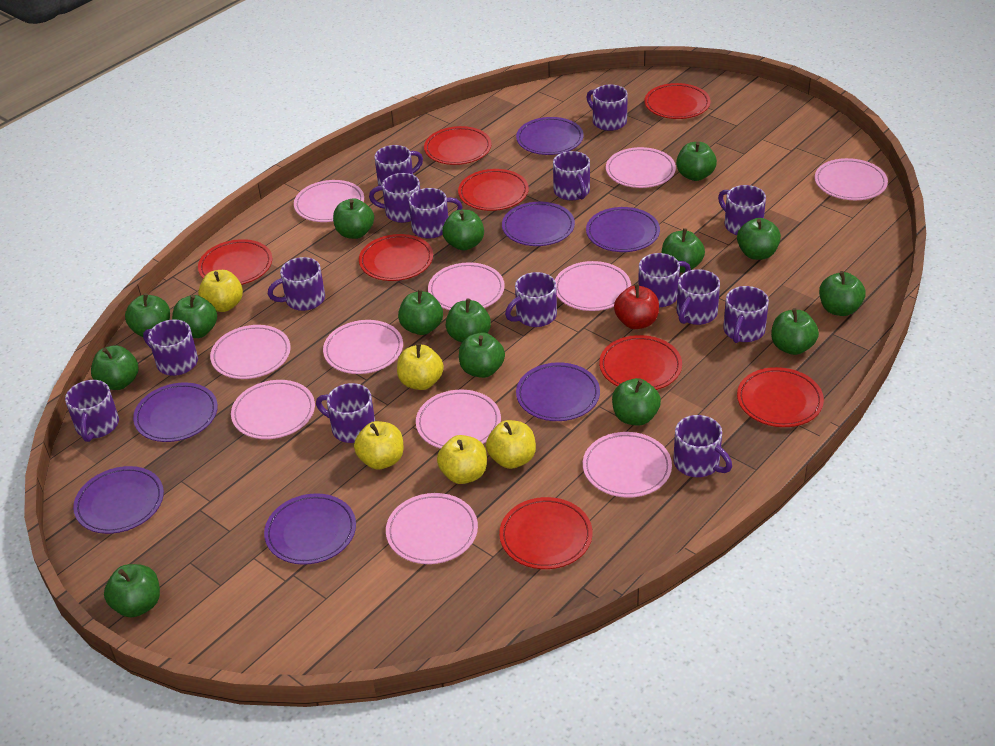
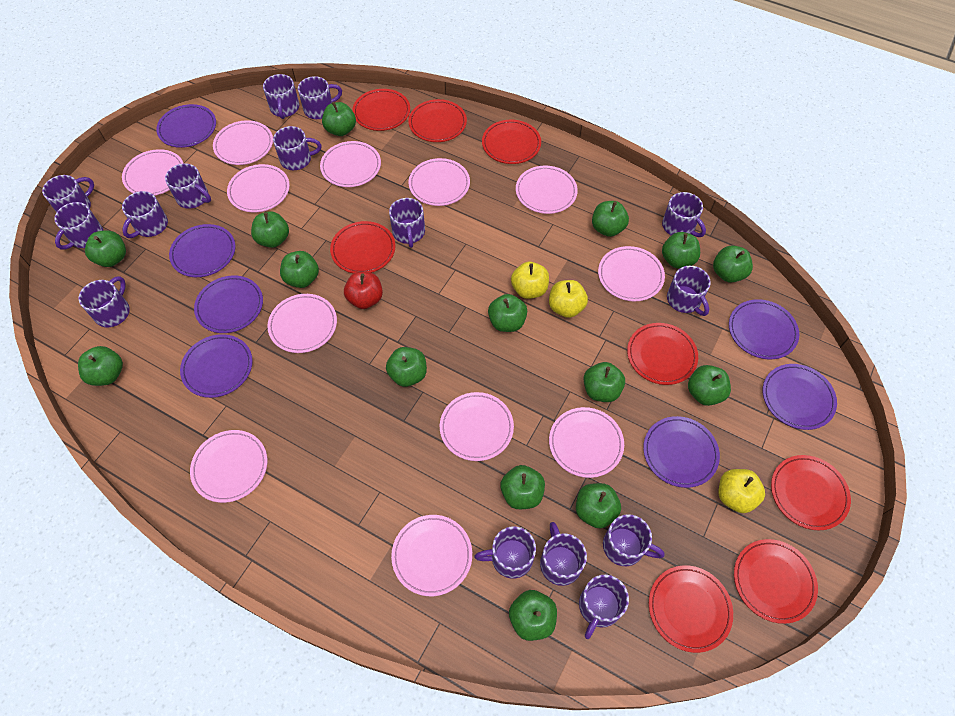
pink plate: 11 -> 12
yellow apple: 5 -> 3

